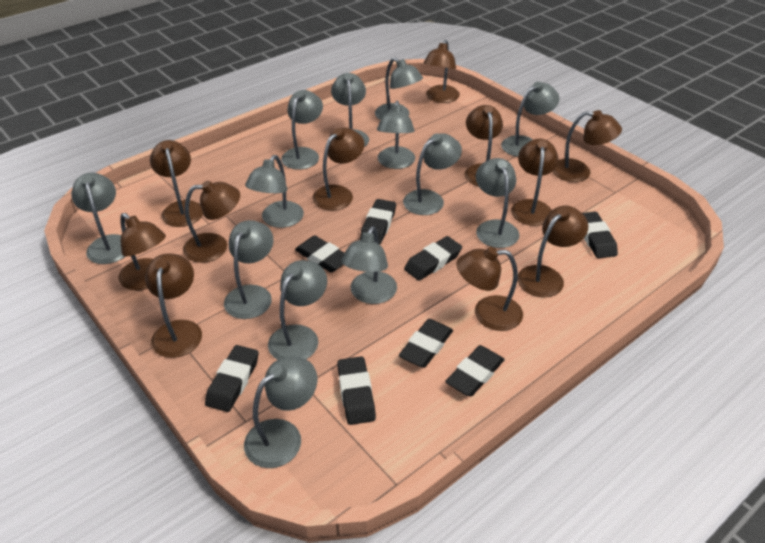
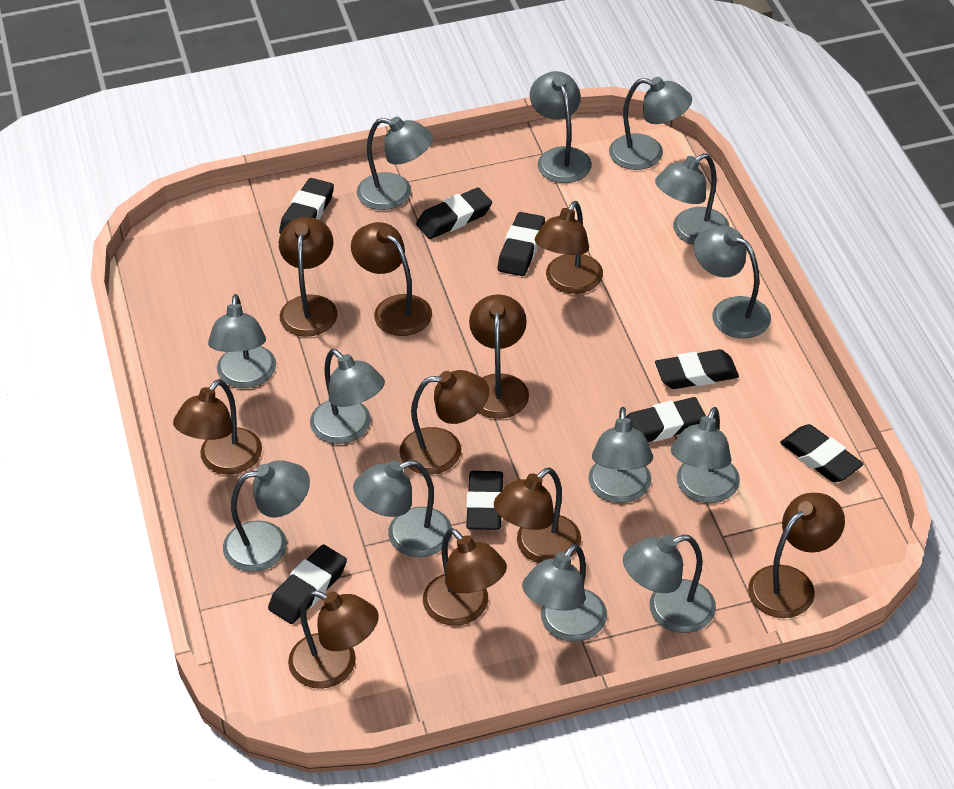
brown lamp: 11 -> 10

